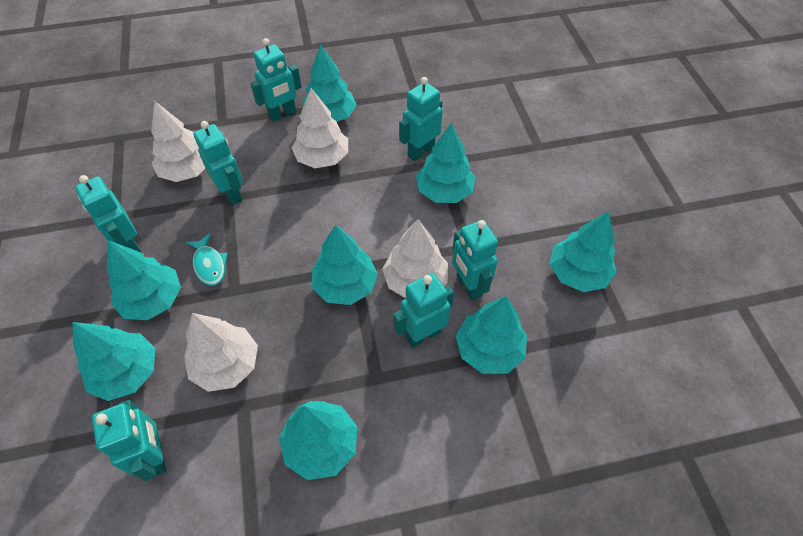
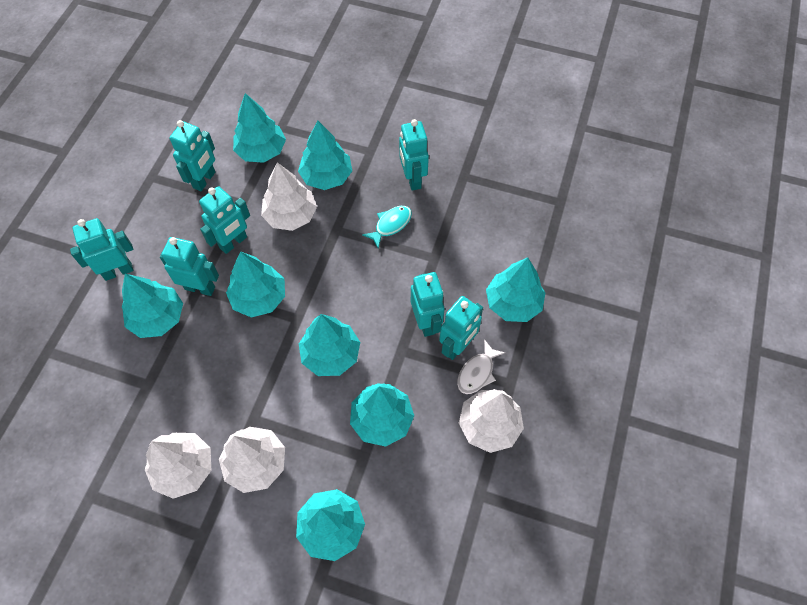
white fish: 0 -> 1

